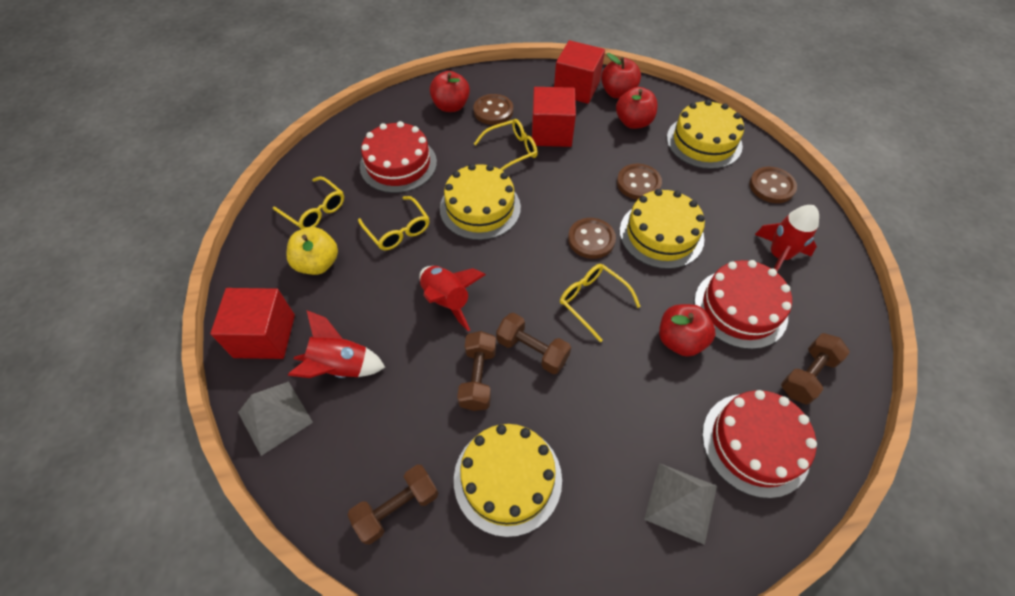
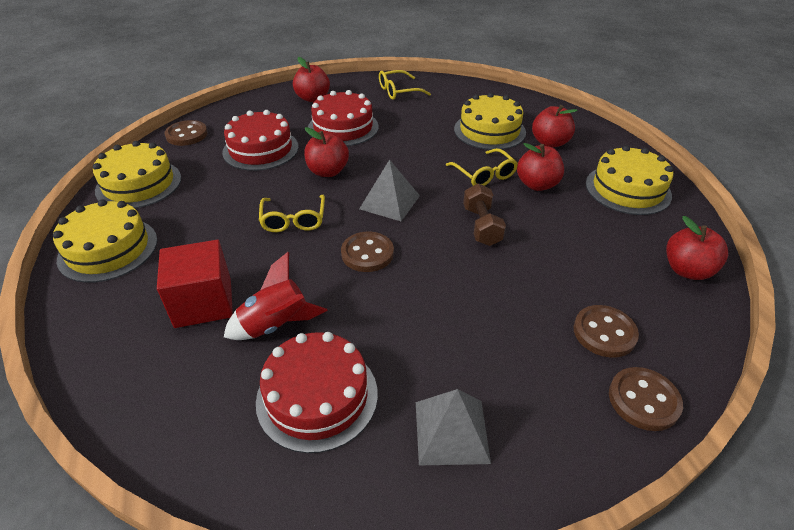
brown dumbbell: 4 -> 1
red apple: 4 -> 5
red cube: 3 -> 1
red rocket: 3 -> 1
yellow apple: 1 -> 0
yellow glasses: 4 -> 3

